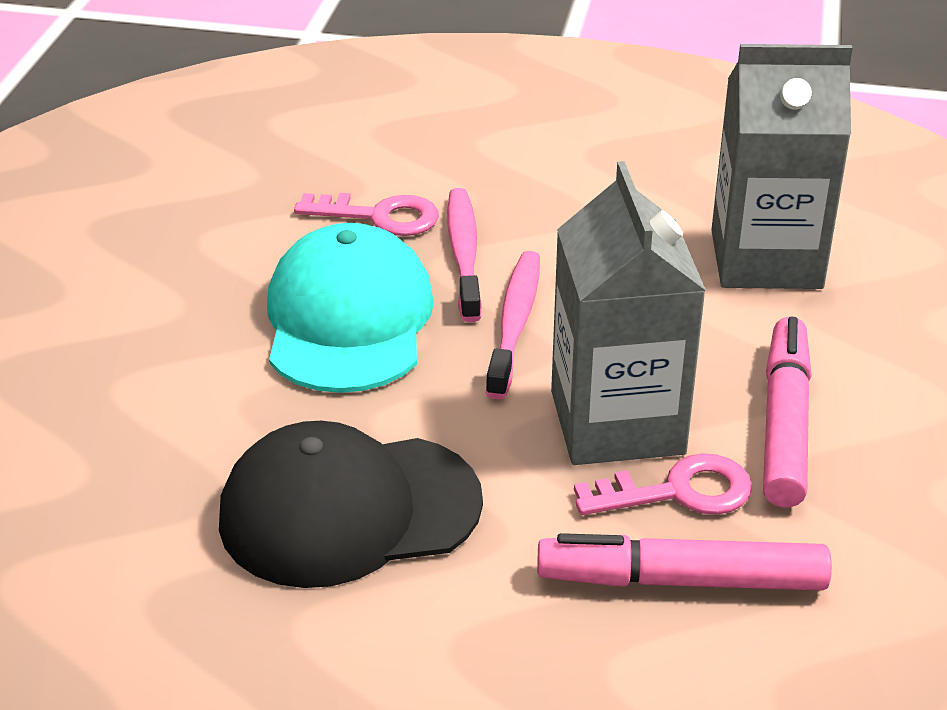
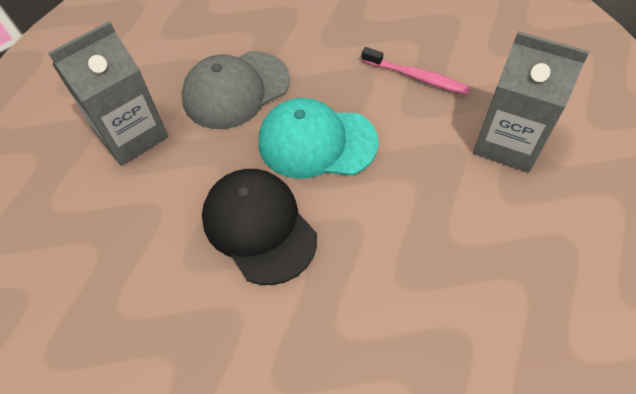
grey cap: 0 -> 1
pink key: 2 -> 0
pink marker: 2 -> 0
pink toothbrush: 2 -> 1

